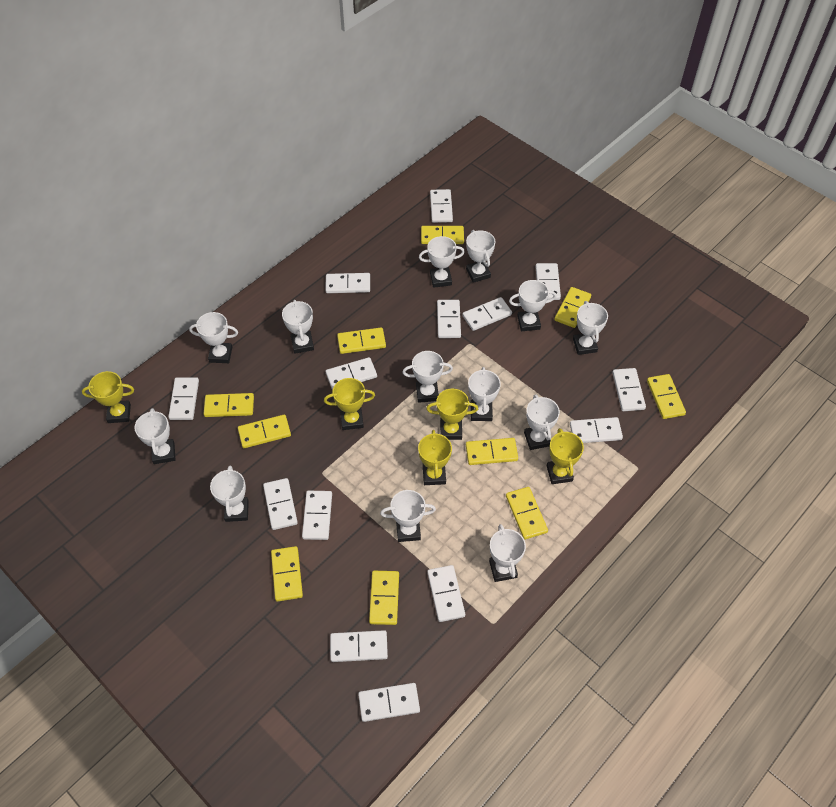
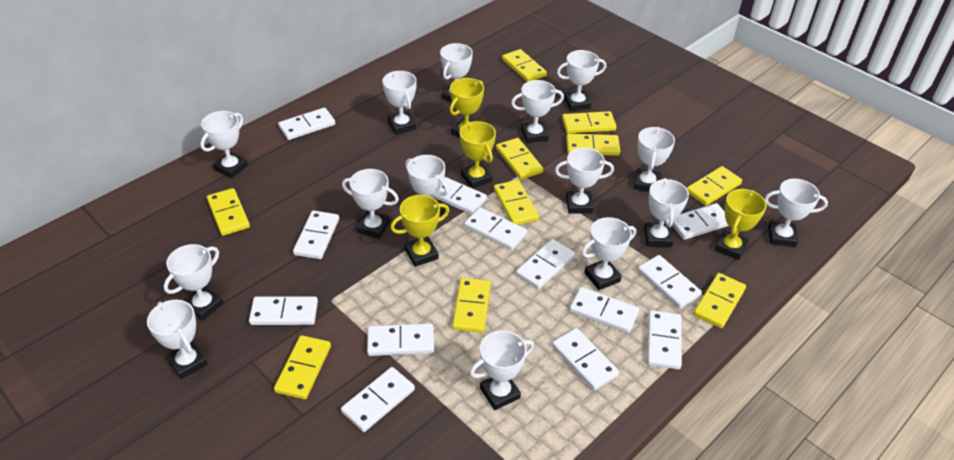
white domino: 14 -> 13
white trophy: 13 -> 15
yellow trophy: 5 -> 4

